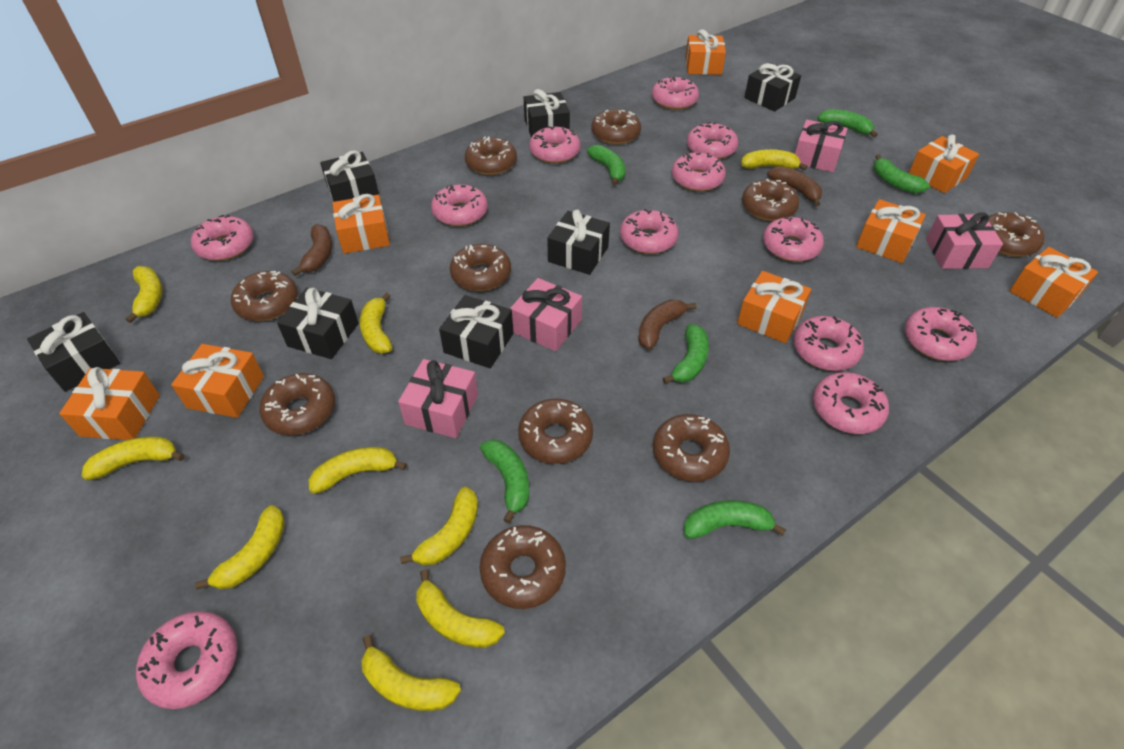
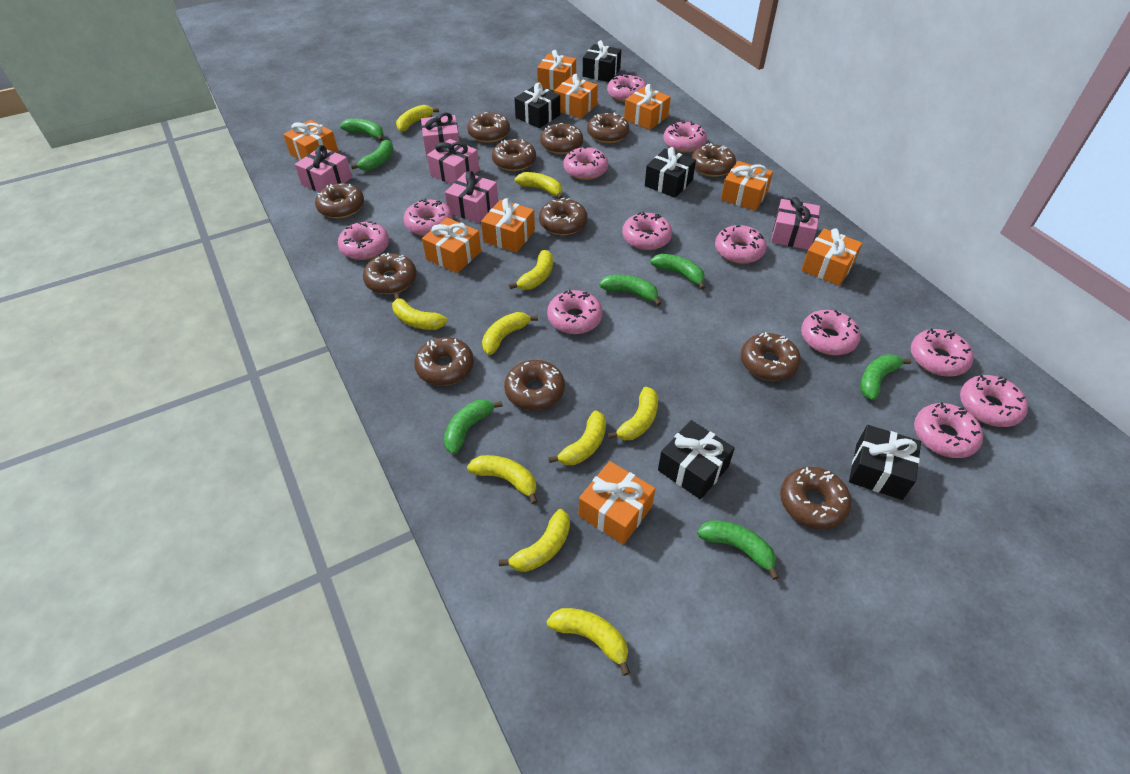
black gift: 7 -> 5
brown banana: 3 -> 0
brown donut: 10 -> 12
green banana: 6 -> 7
orange gift: 8 -> 9
pink gift: 4 -> 5
yellow banana: 9 -> 10

